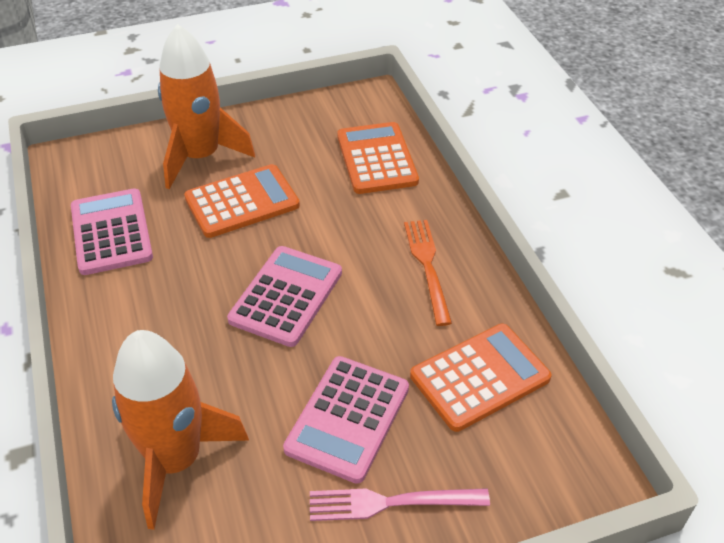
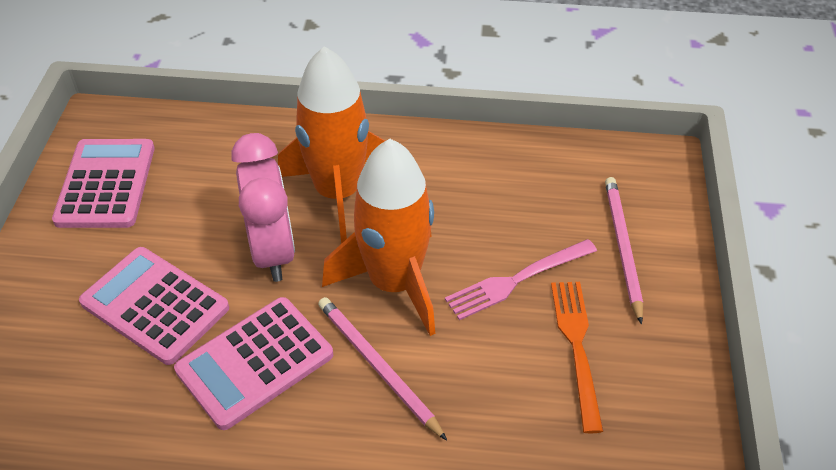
orange calculator: 3 -> 0
pink clock: 0 -> 1
pink pencil: 0 -> 2

